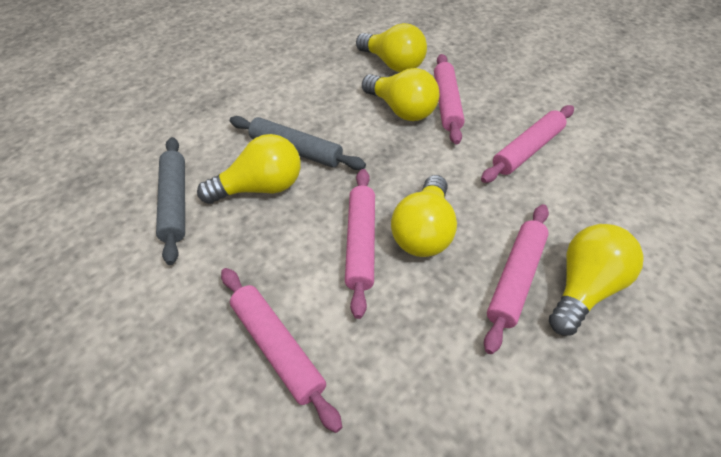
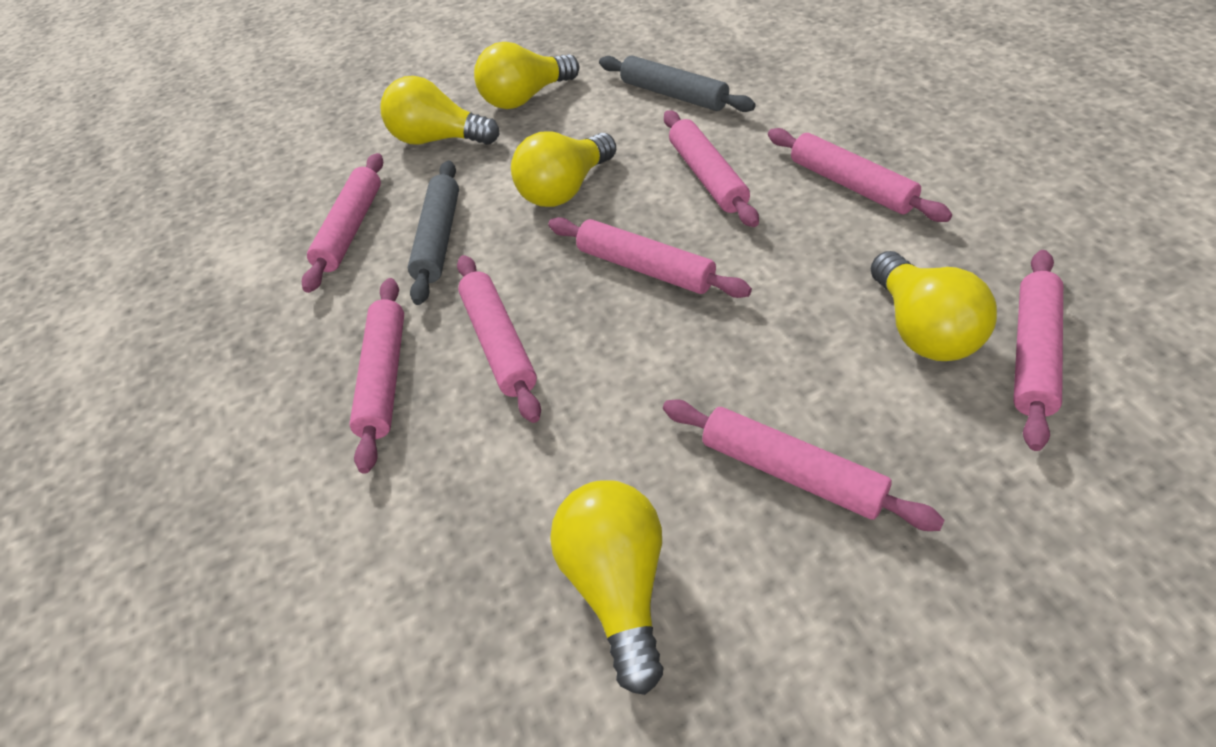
pink rolling pin: 5 -> 8

